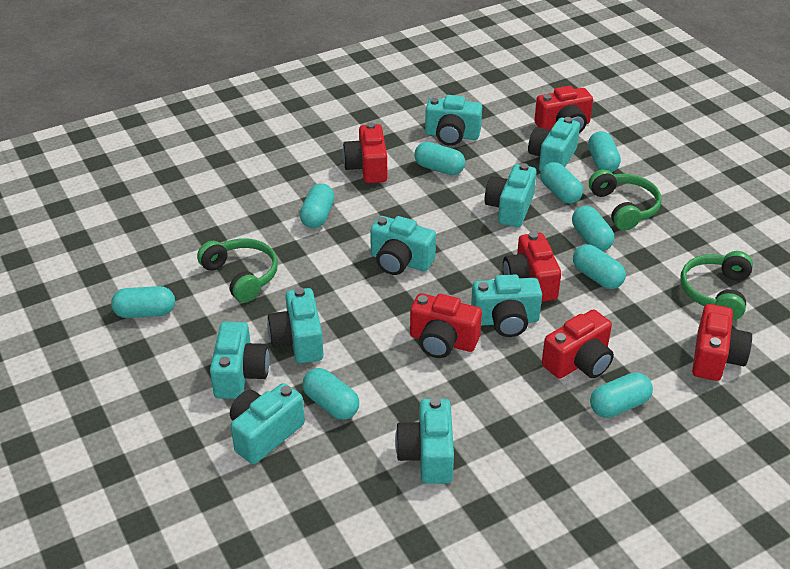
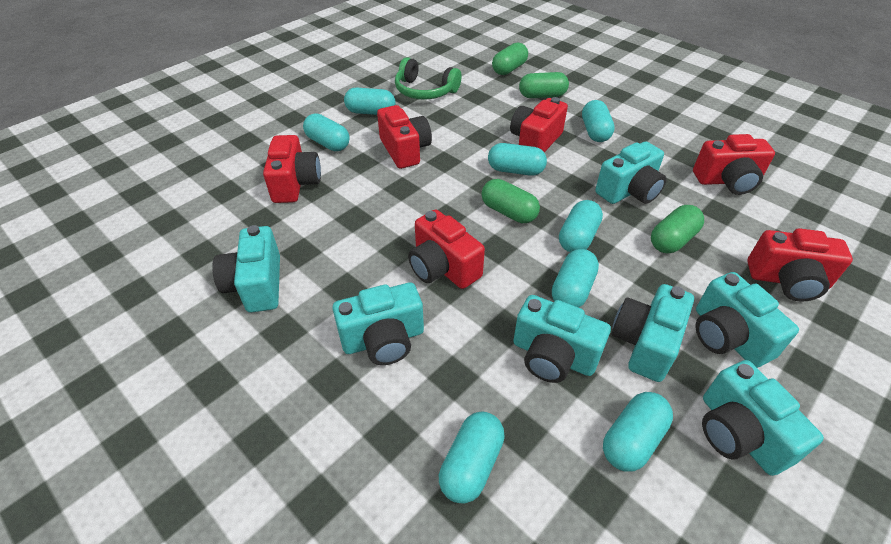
green capsule: 0 -> 4
green headphones: 3 -> 1
turquoise camera: 9 -> 7
turquoise capsule: 9 -> 8

